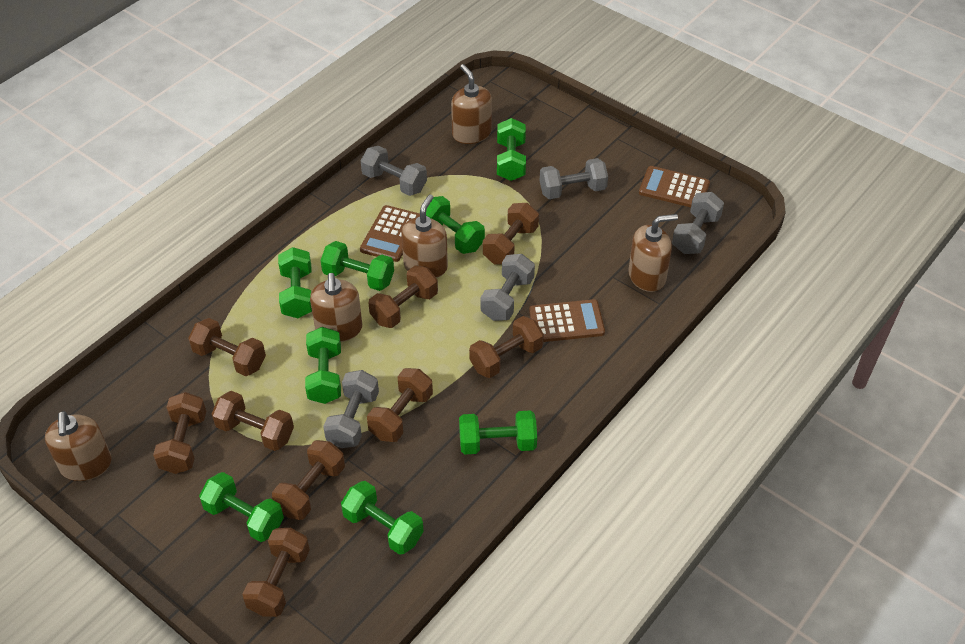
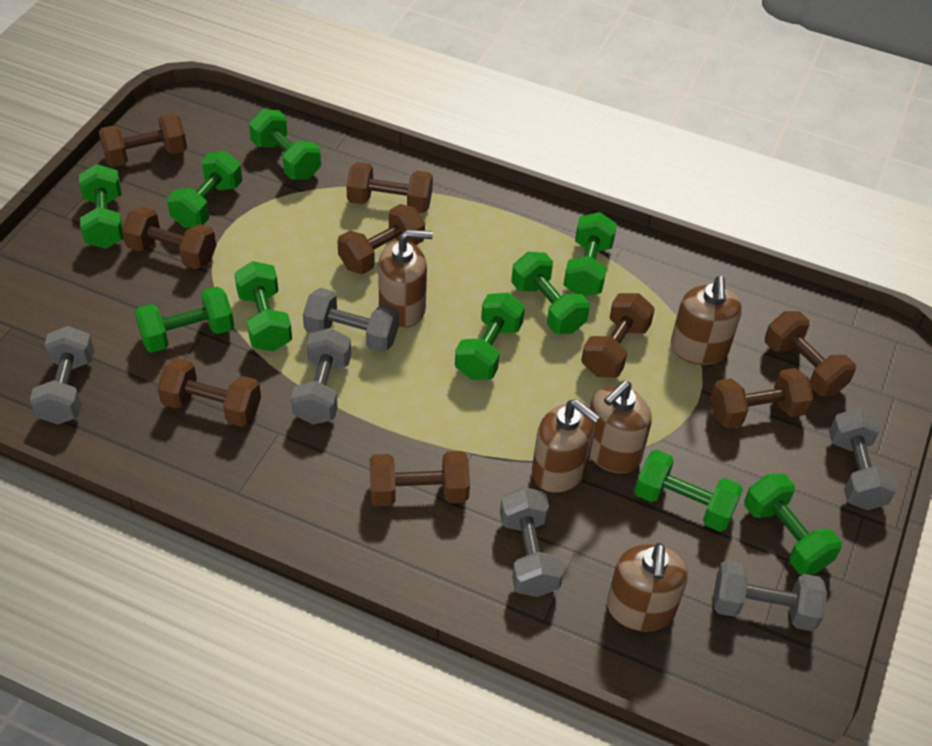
brown calculator: 3 -> 0
green dumbbell: 8 -> 10
grey dumbbell: 5 -> 6

